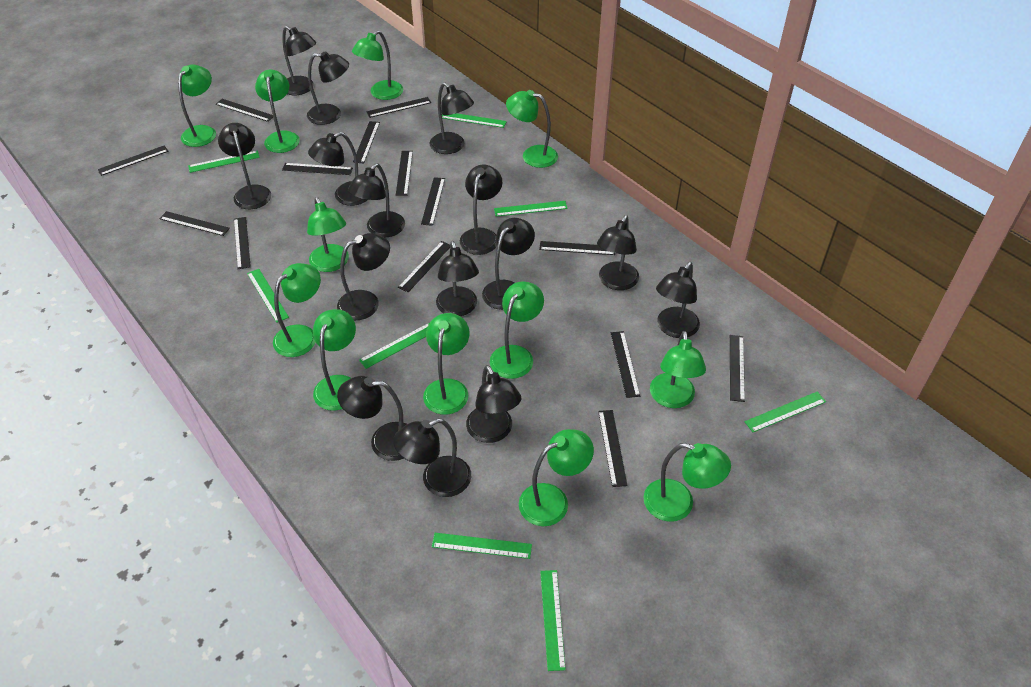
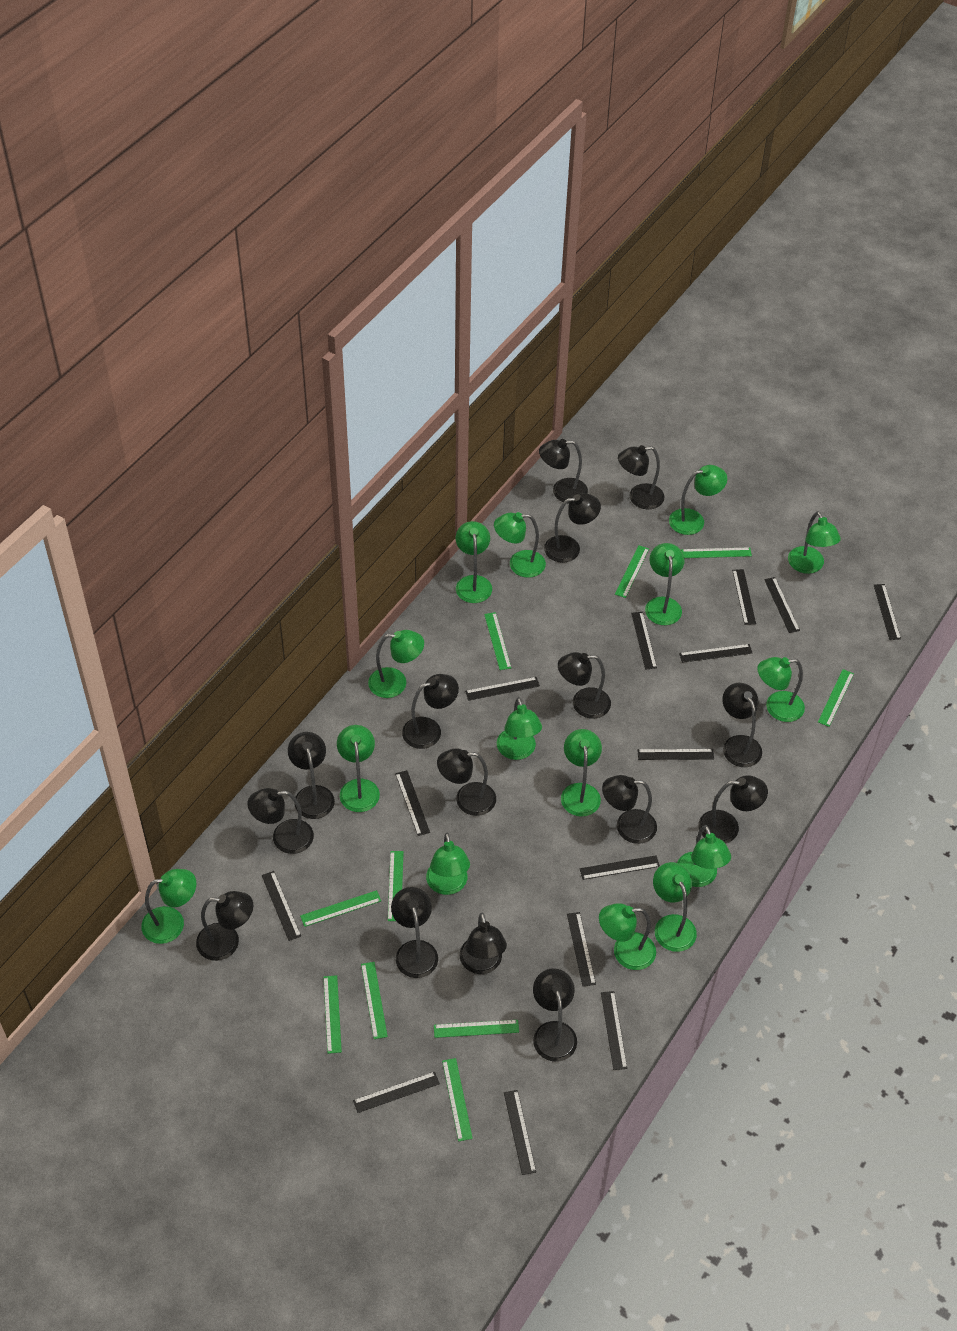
green lamp: 12 -> 15
green ruler: 8 -> 10

